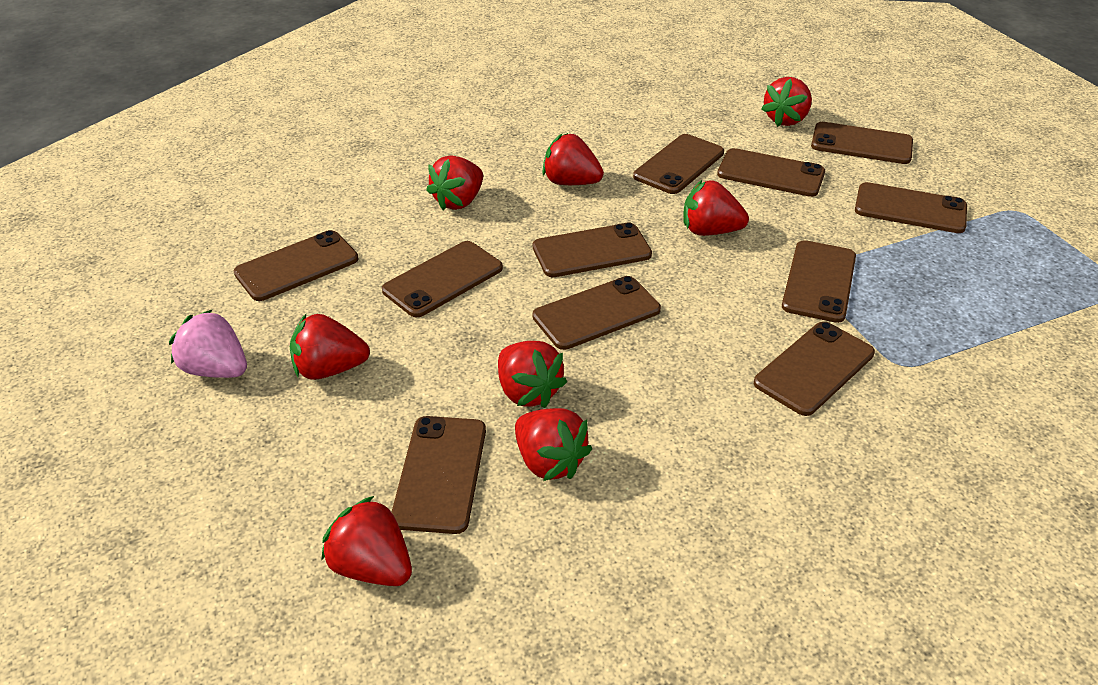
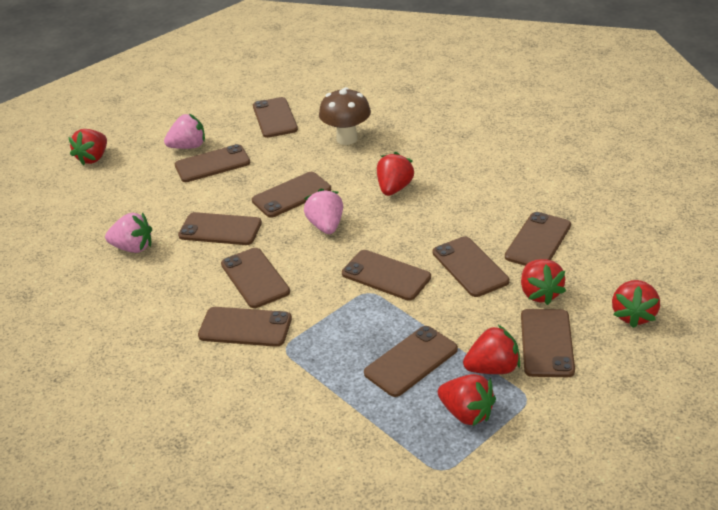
brown mushroom: 0 -> 1
pink strawberry: 1 -> 3
red strawberry: 8 -> 6

